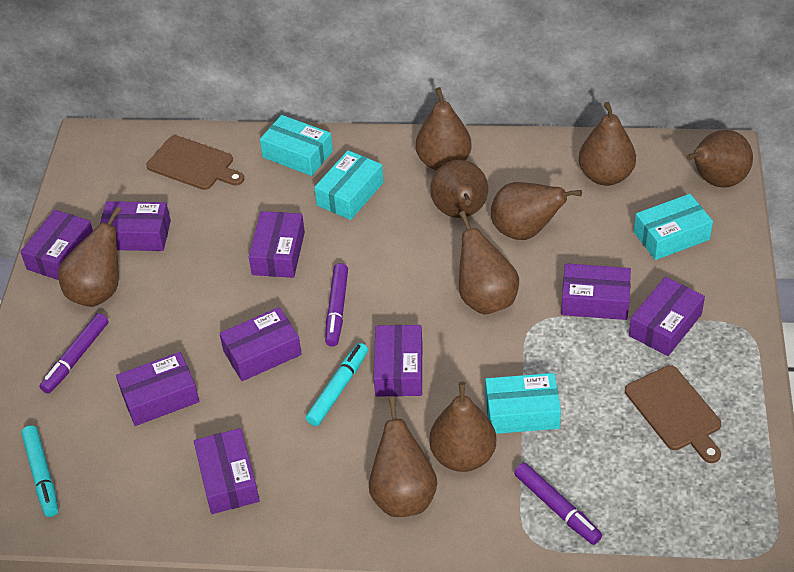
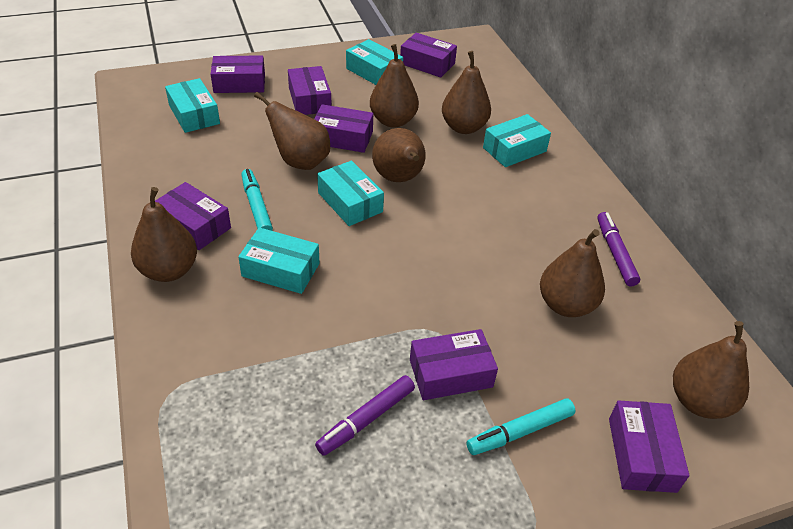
brown cutting board: 2 -> 0
brown pear: 9 -> 7
purple box: 9 -> 7
purple marker: 3 -> 2
turquoise box: 4 -> 5

